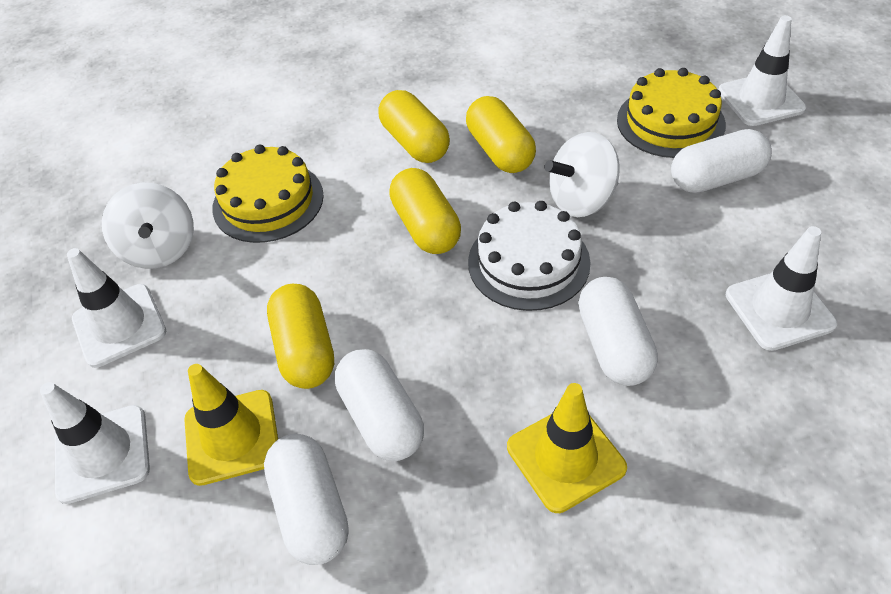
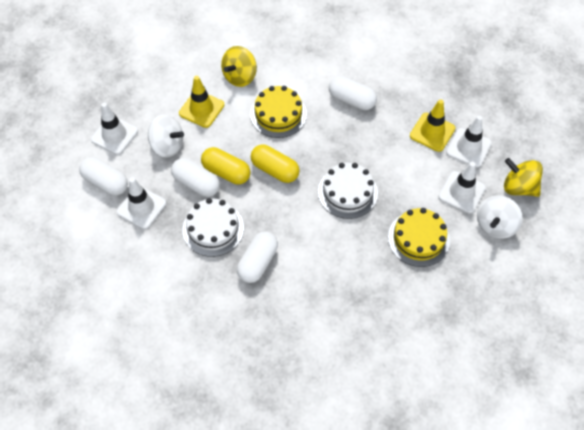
white cake: 1 -> 2
yellow capsule: 4 -> 2
yellow spinning top: 0 -> 2

